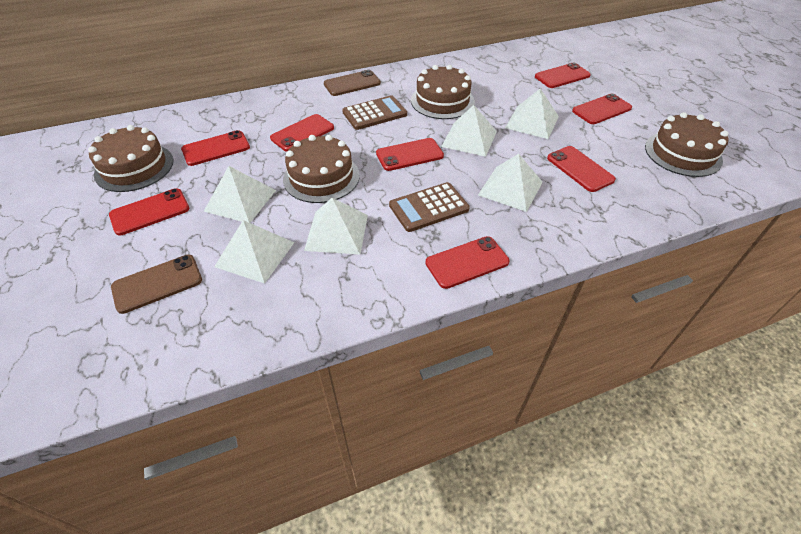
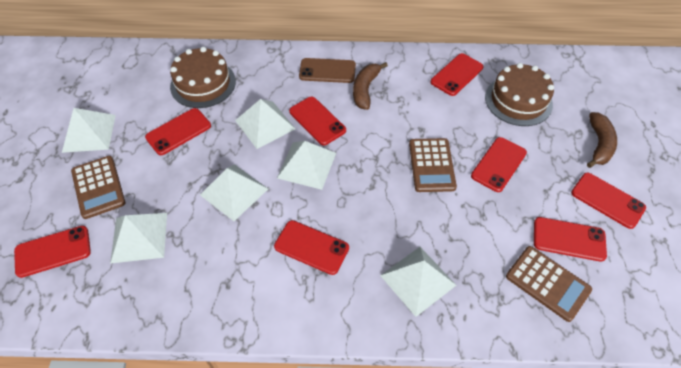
brown banana: 0 -> 2
brown cake: 4 -> 2
brown calculator: 2 -> 3
brown phone: 2 -> 1

